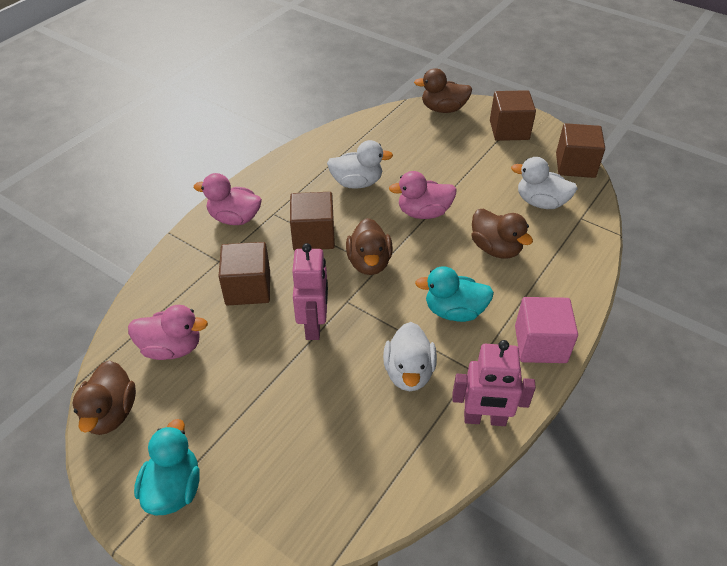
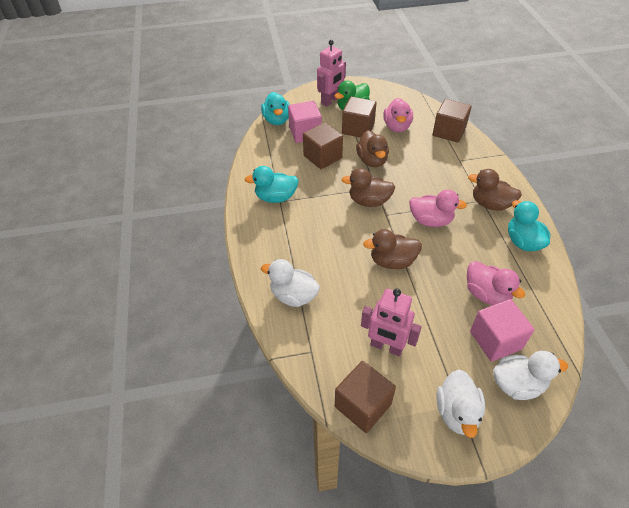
green duck: 0 -> 1
pink cube: 1 -> 2
turquoise duck: 2 -> 3

